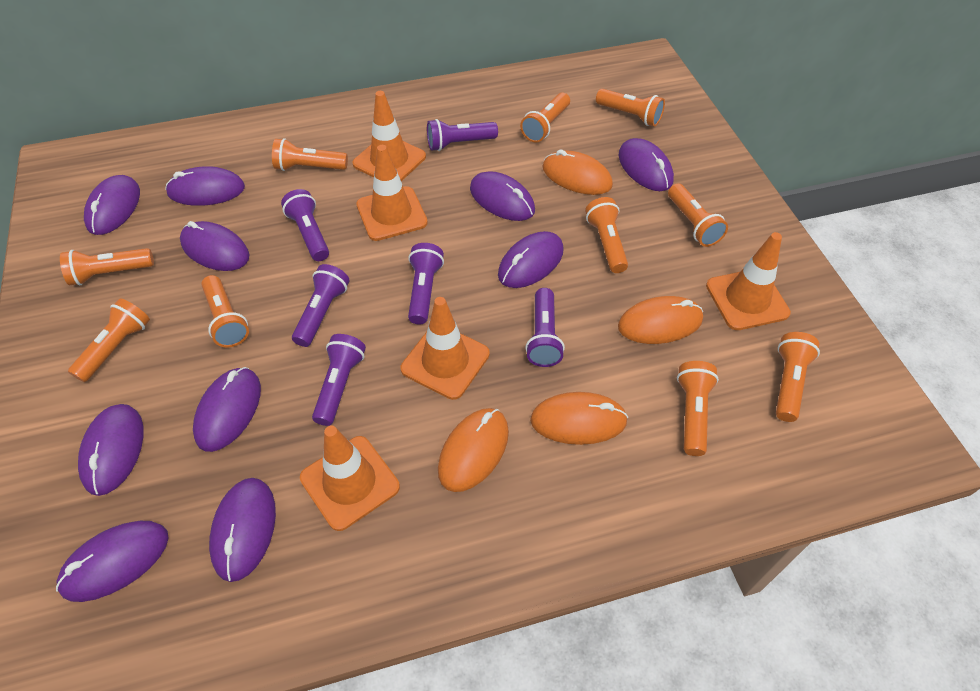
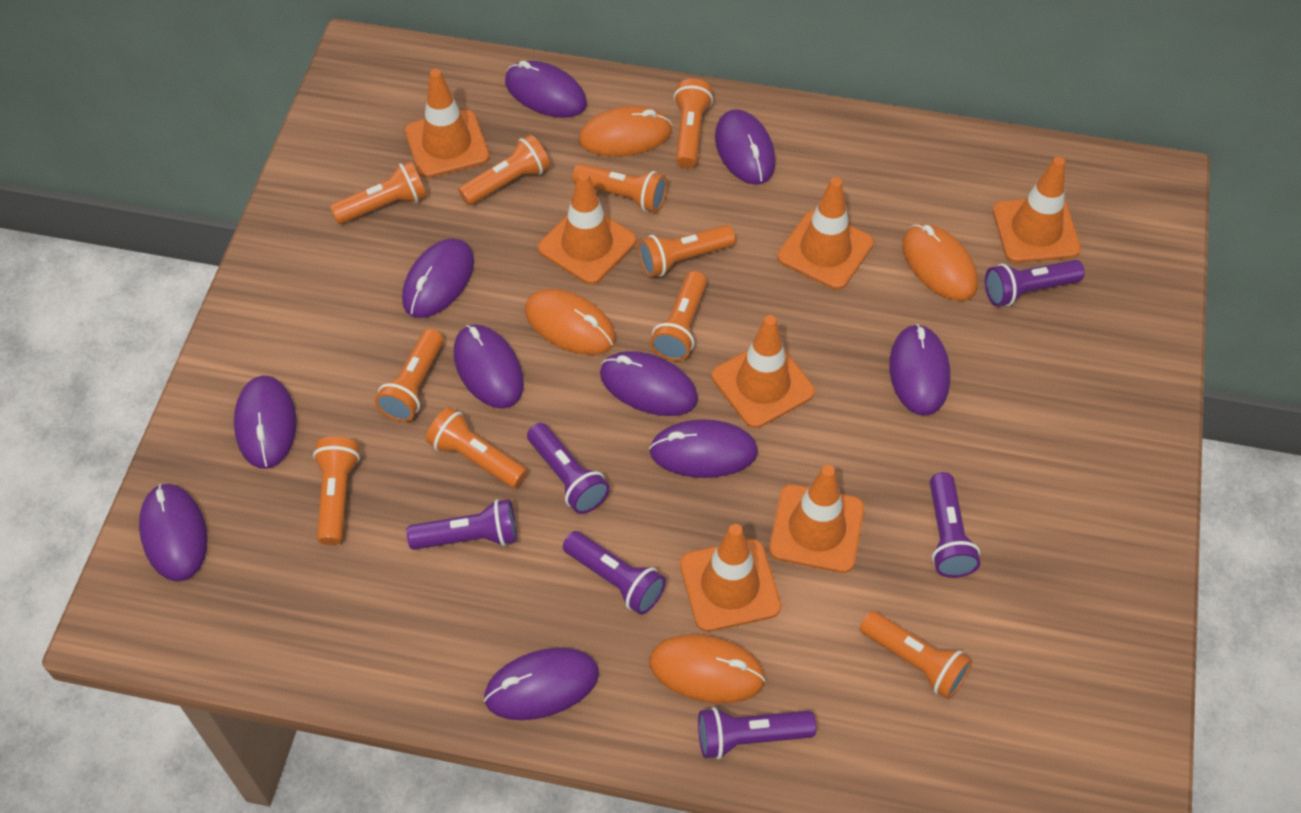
orange traffic cone: 5 -> 7

